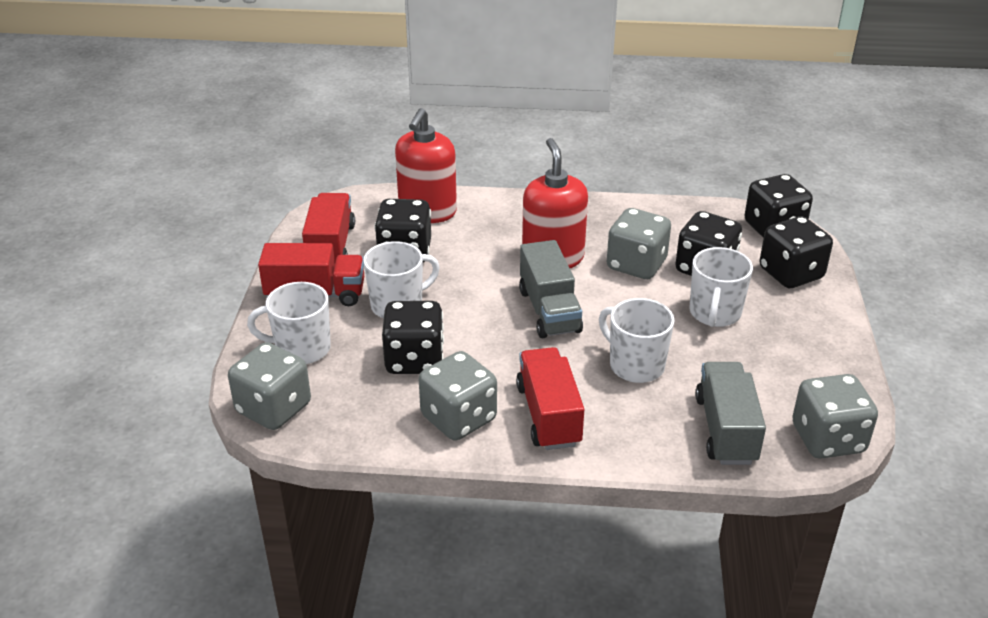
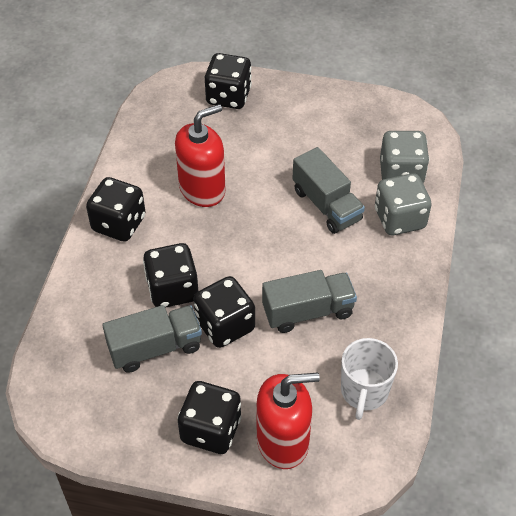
grey dice: 4 -> 2
grey truck: 2 -> 3
red truck: 3 -> 0
white mug: 4 -> 1

